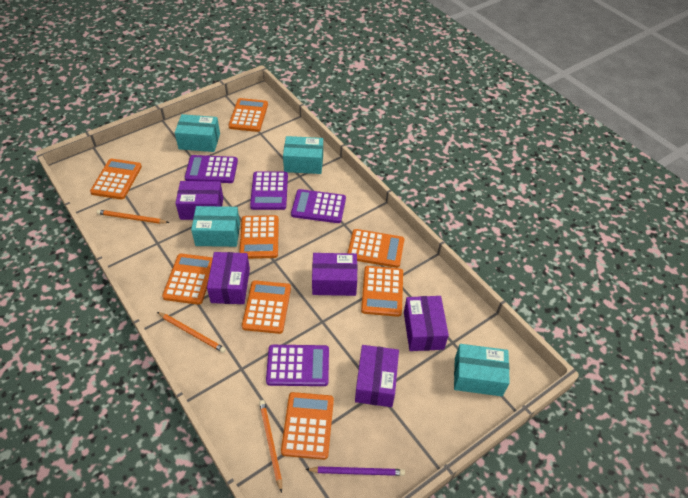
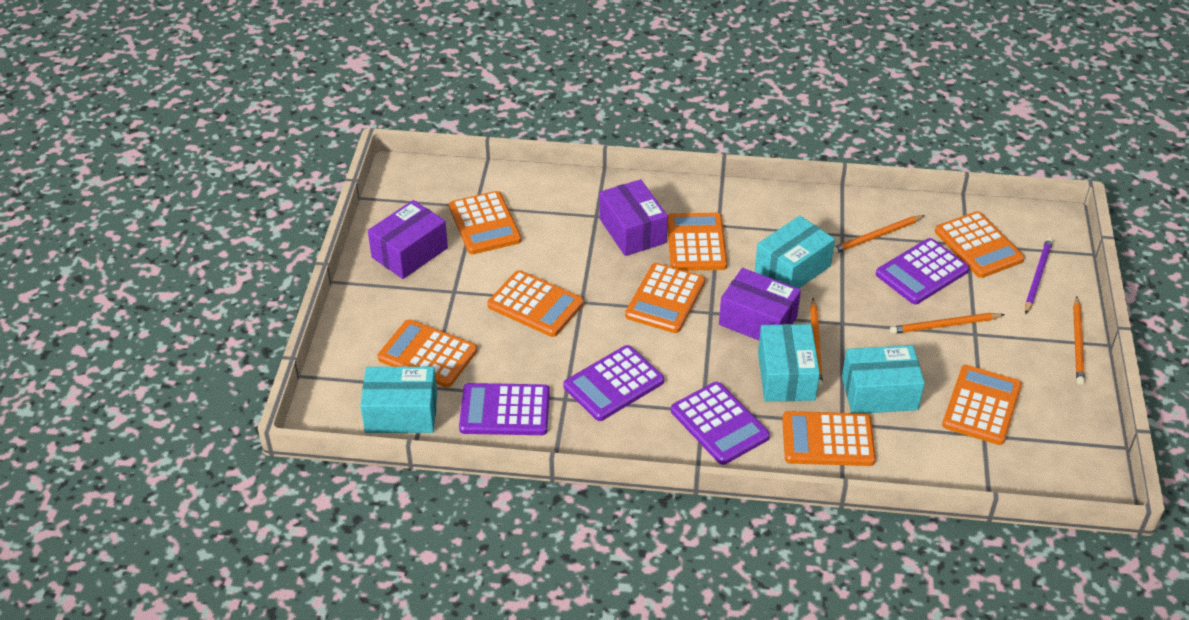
orange pencil: 3 -> 4
purple box: 5 -> 3

